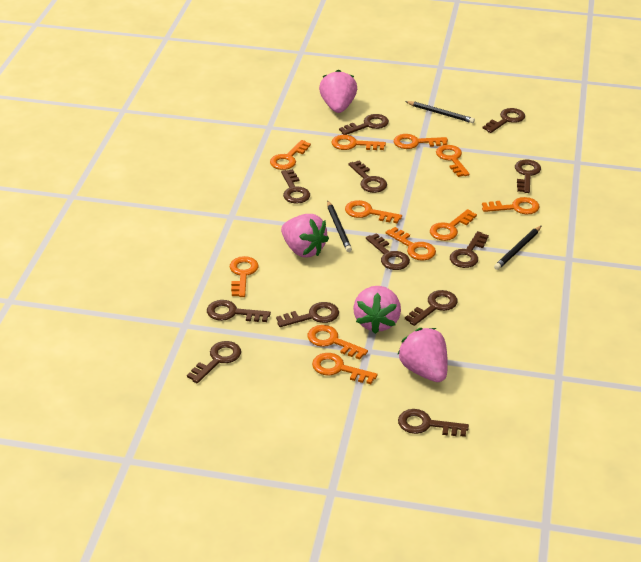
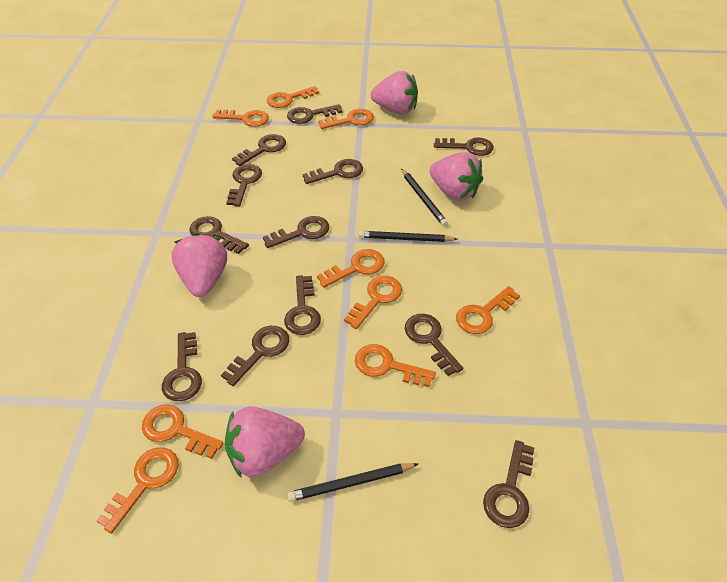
orange key: 11 -> 9

